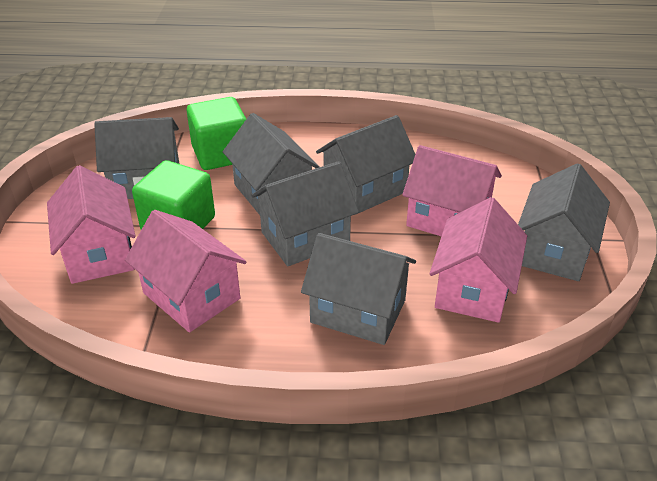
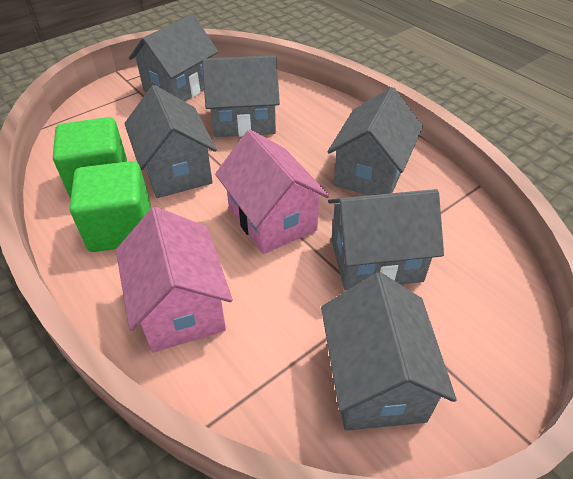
pink house: 4 -> 2

